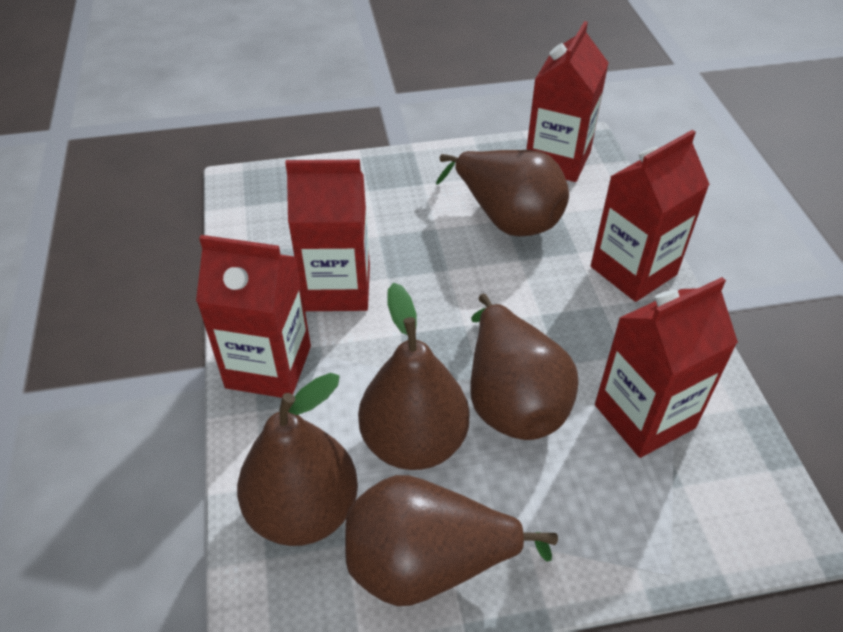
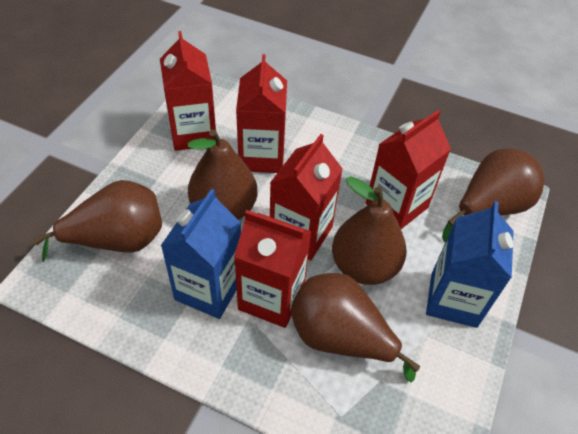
blue carton: 0 -> 2

